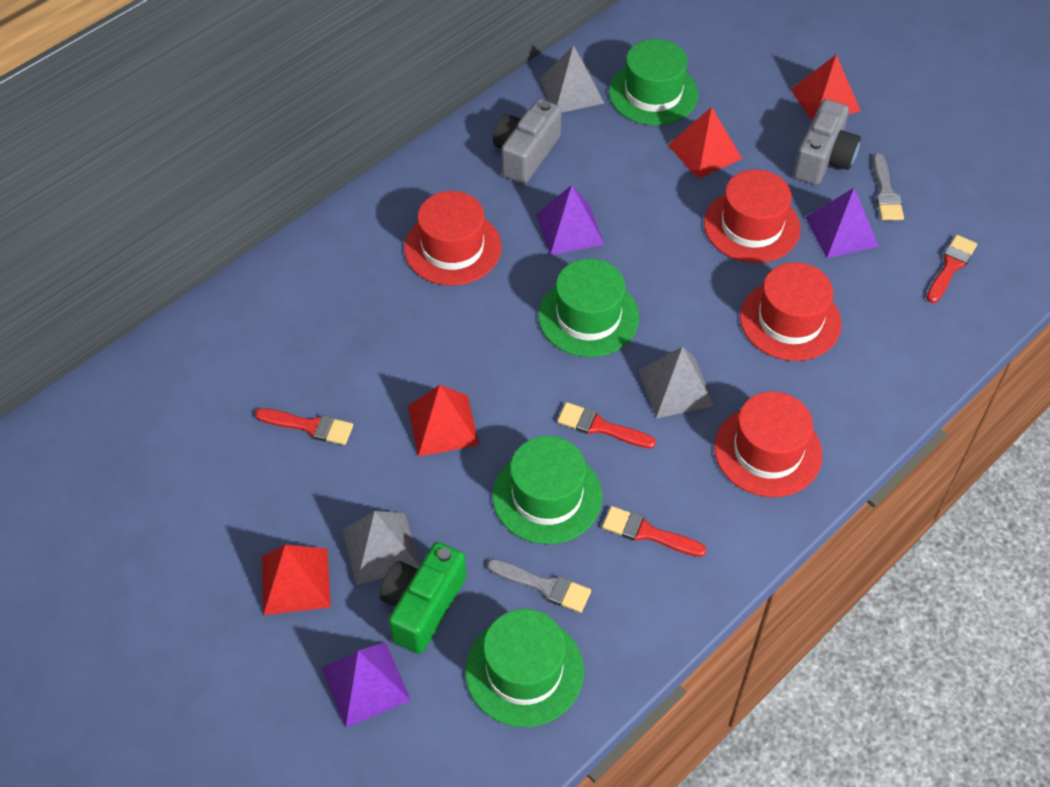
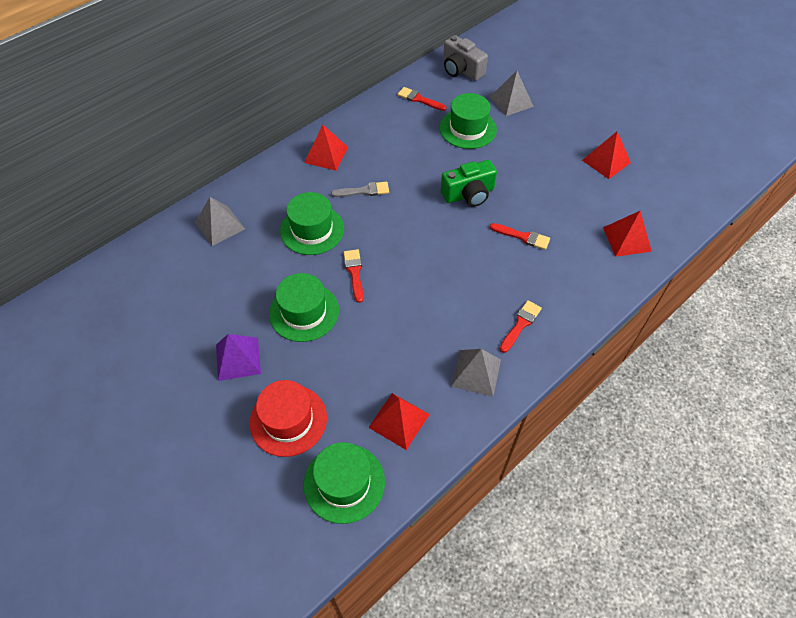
grey brush: 2 -> 1
grey camera: 2 -> 1
purple pyramid: 3 -> 1
red hat: 4 -> 1

